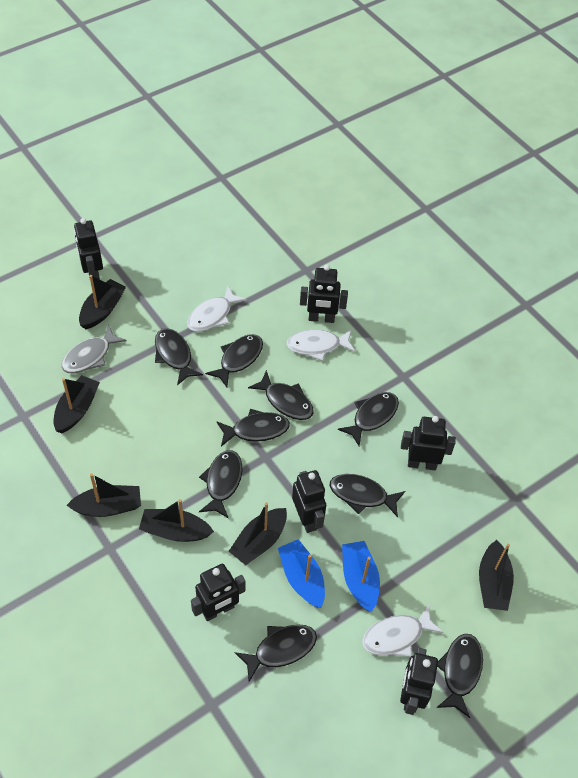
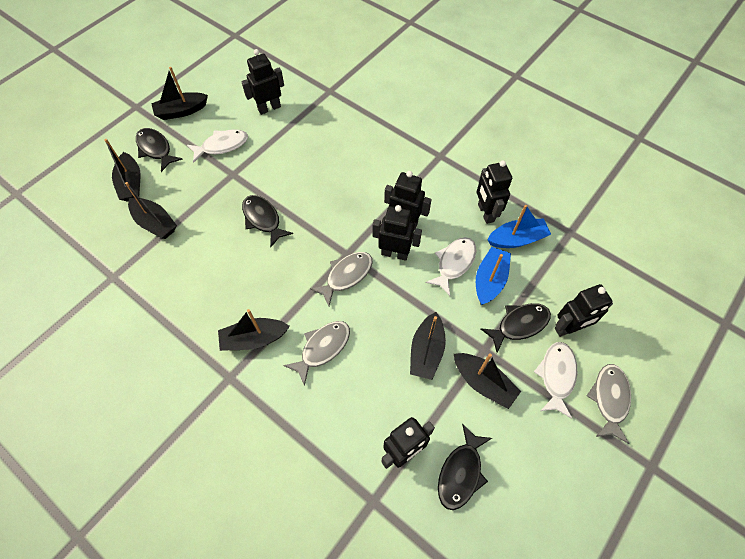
black fish: 9 -> 4
grey fish: 1 -> 3

